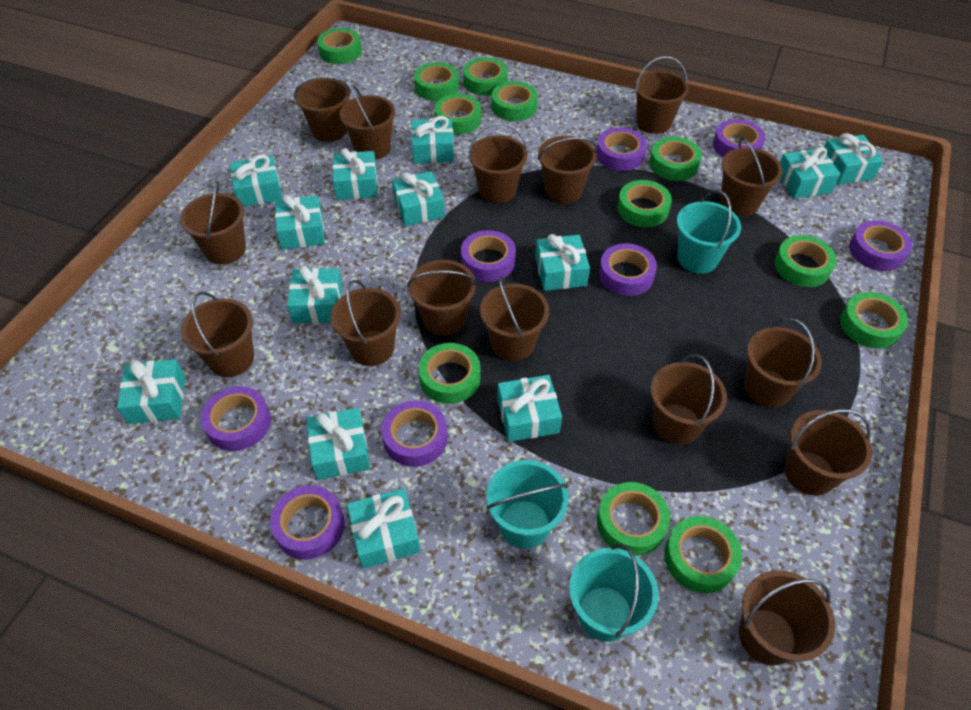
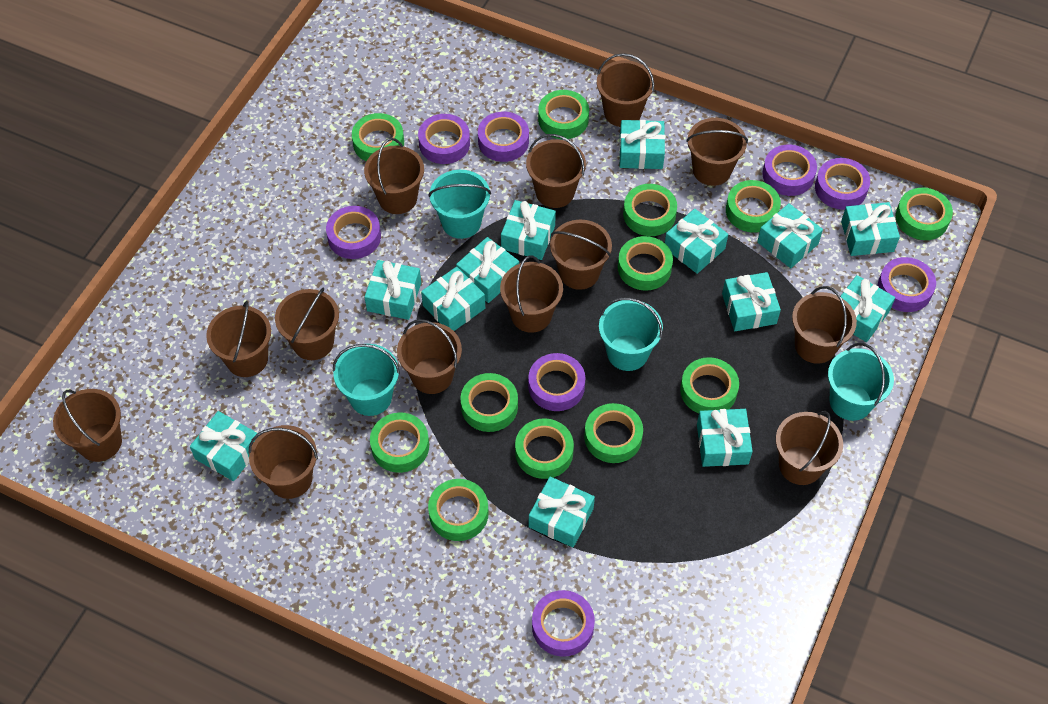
brown bucket: 15 -> 13
turquoise bucket: 3 -> 4

